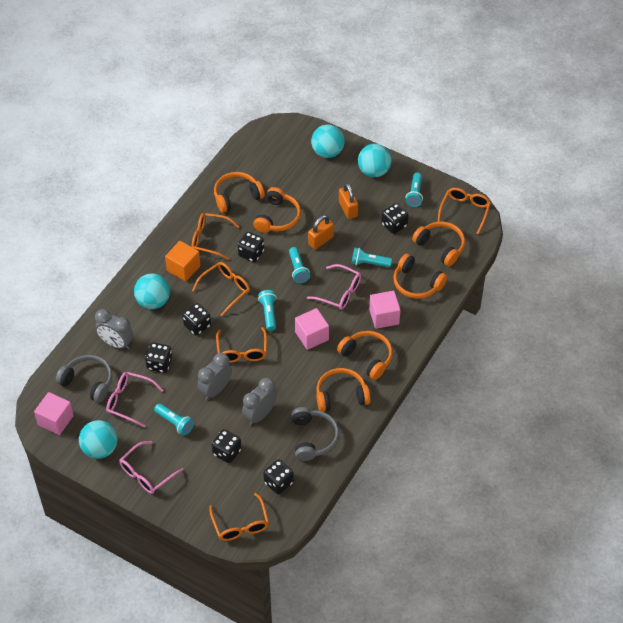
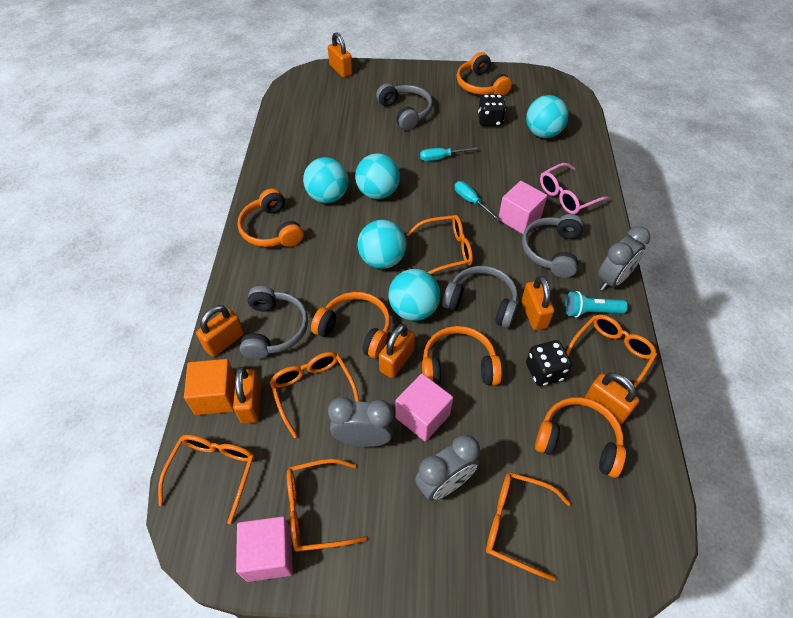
black dice: 6 -> 2
grey headphones: 2 -> 4
orange glasses: 5 -> 6
orange headphones: 6 -> 5
orange padlock: 2 -> 6
pink glasses: 3 -> 1
turquoise ball: 4 -> 5
turquoise flashlight: 5 -> 1
turquoise screwdriver: 0 -> 2

